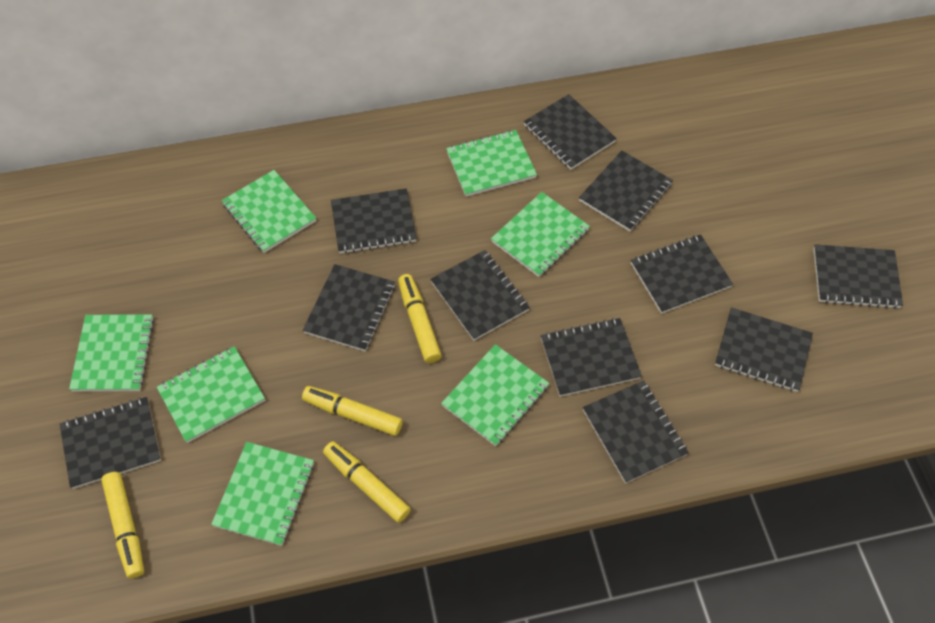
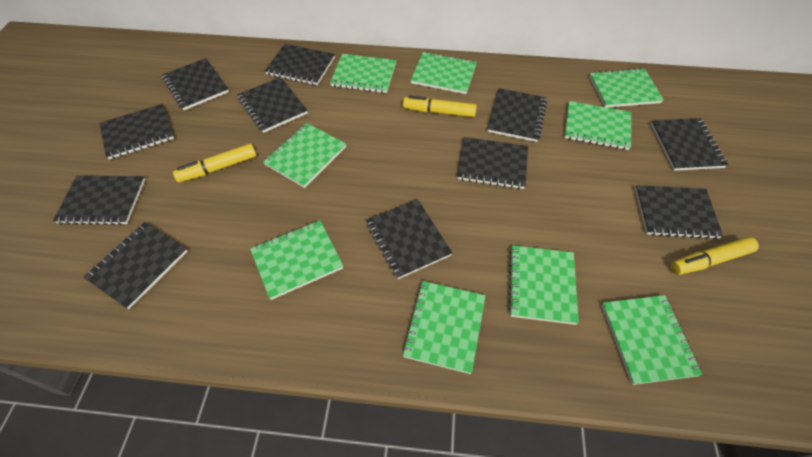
green notebook: 7 -> 9
yellow marker: 4 -> 3

